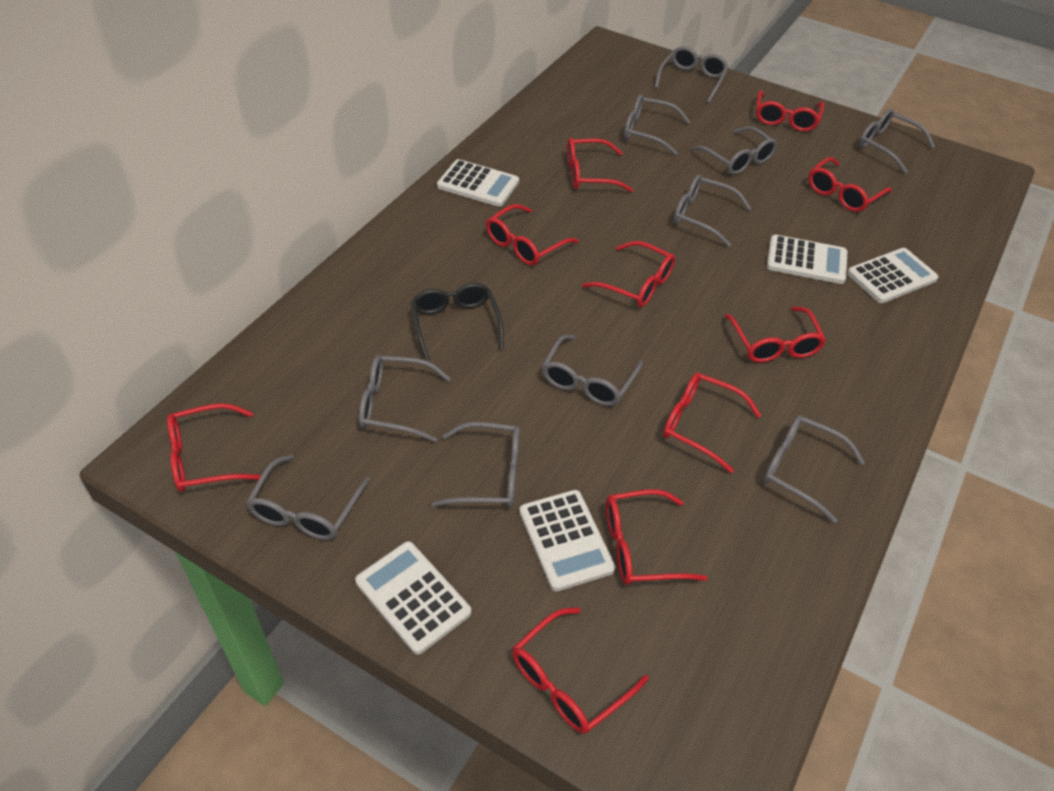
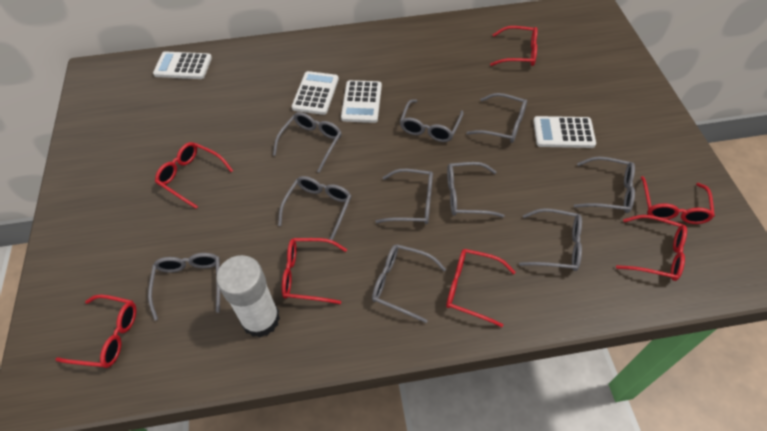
black glasses: 1 -> 0
red glasses: 10 -> 7
white calculator: 5 -> 4
white glue stick: 0 -> 1

